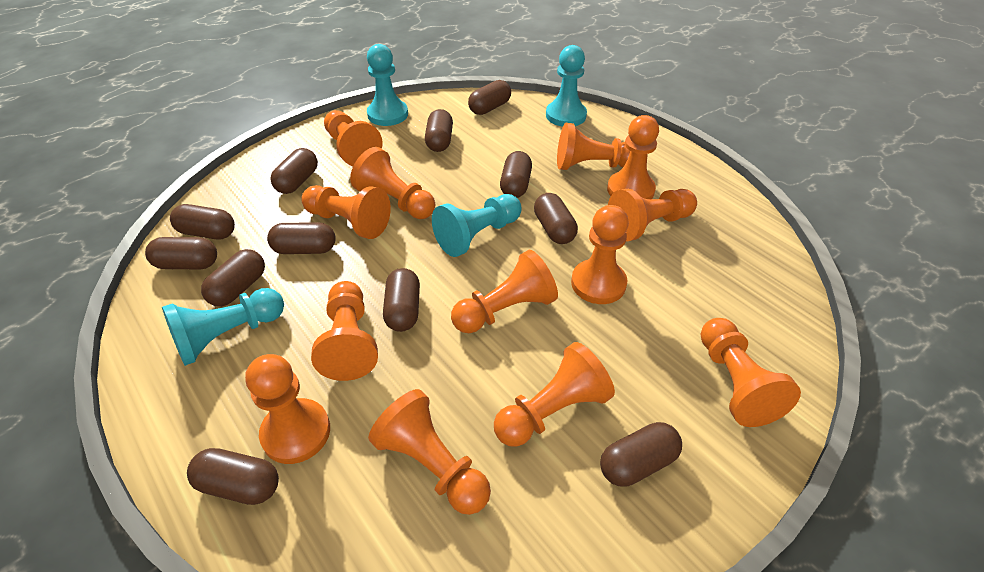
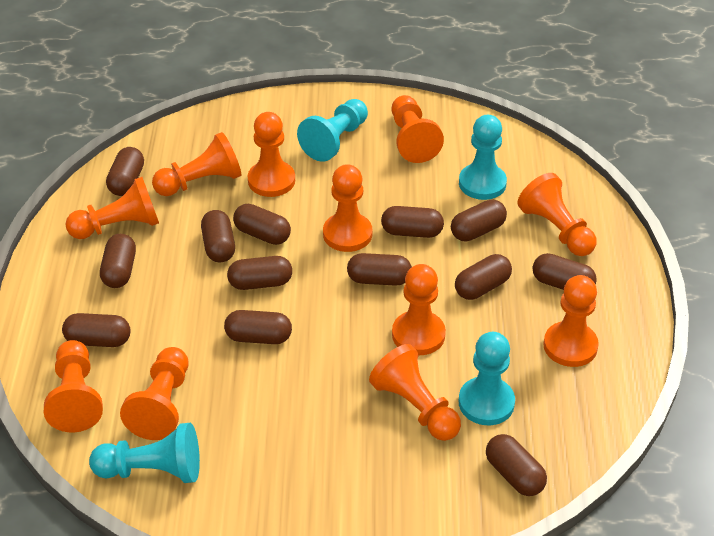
brown capsule: 12 -> 13
orange pawn: 13 -> 11

